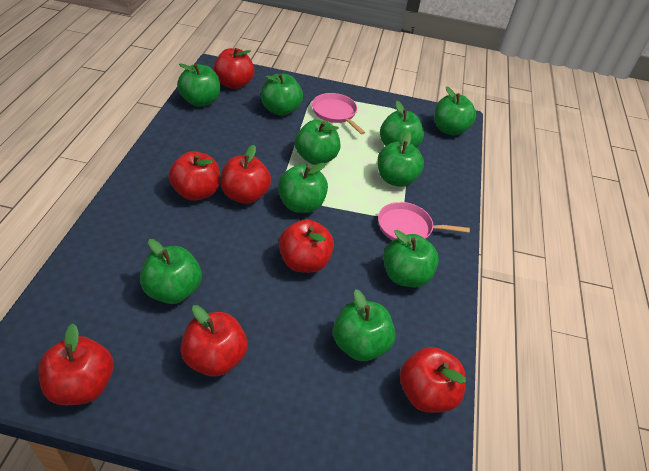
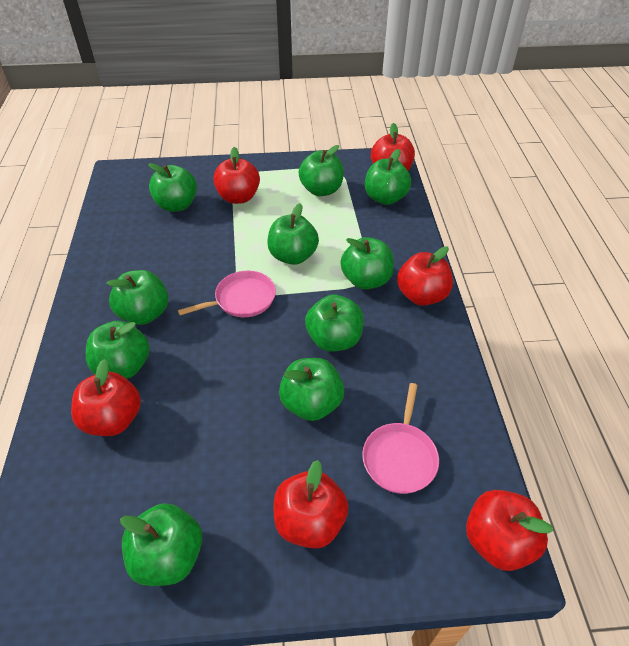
red apple: 7 -> 6

